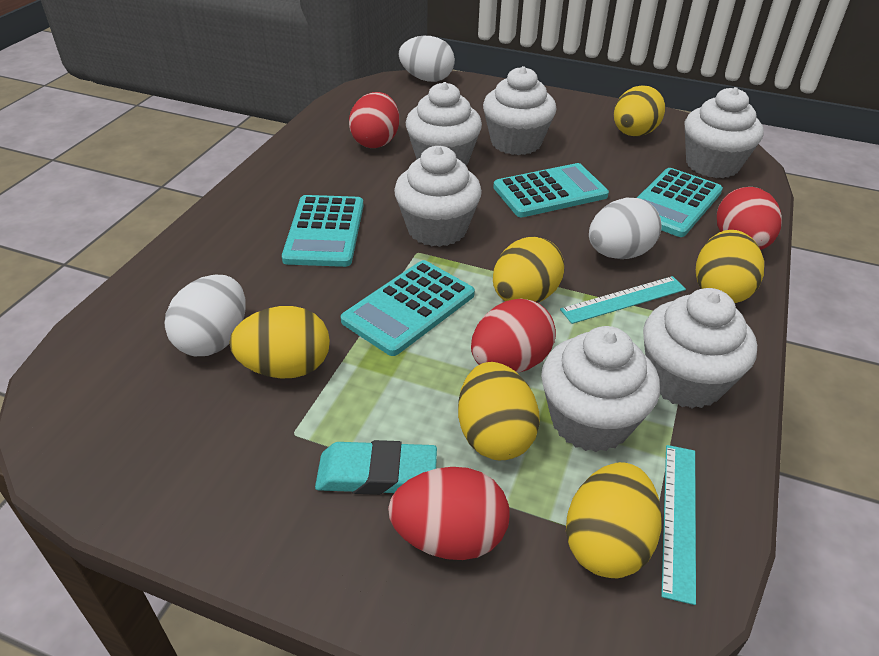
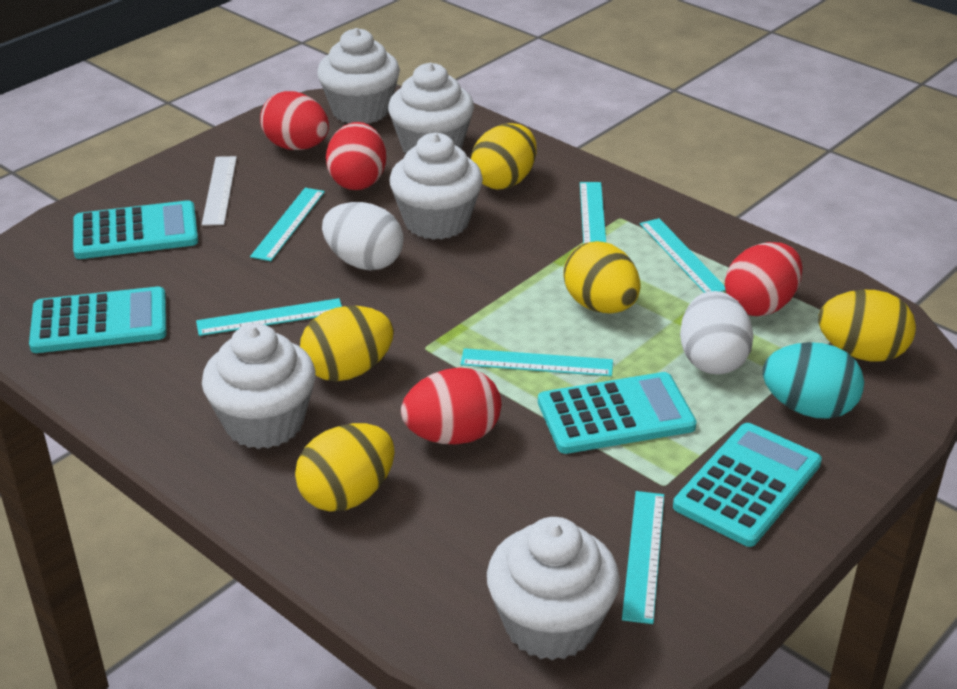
turquoise egg: 0 -> 1
turquoise eraser: 1 -> 0
turquoise ruler: 2 -> 6
white cupcake: 6 -> 5
white egg: 3 -> 2
white ruler: 0 -> 1
yellow egg: 6 -> 5

